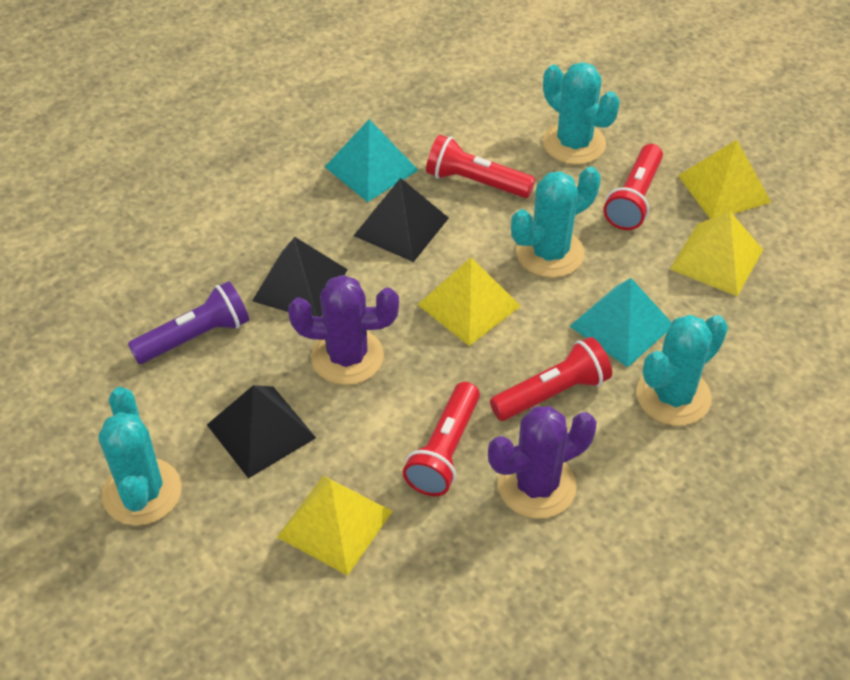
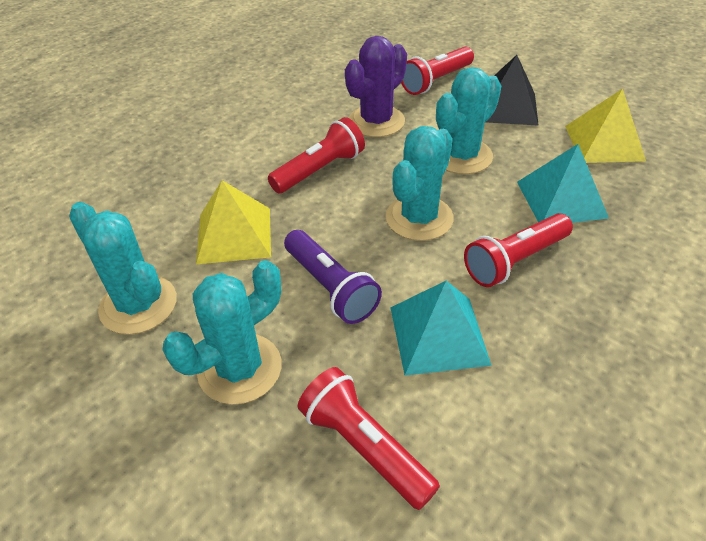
black pyramid: 3 -> 1
purple cactus: 2 -> 1
yellow pyramid: 4 -> 2

